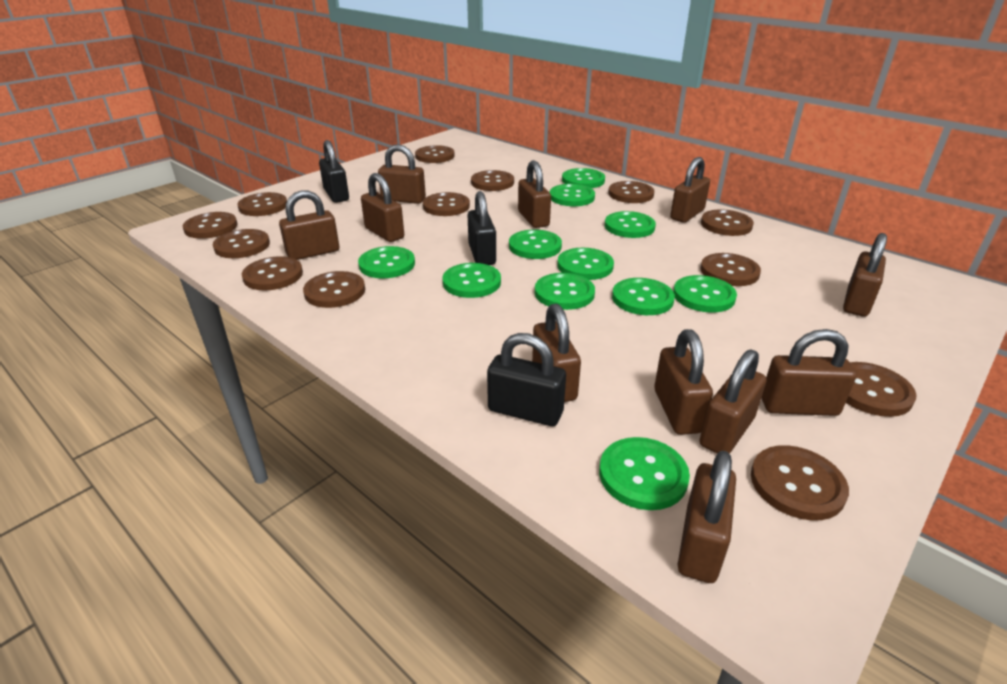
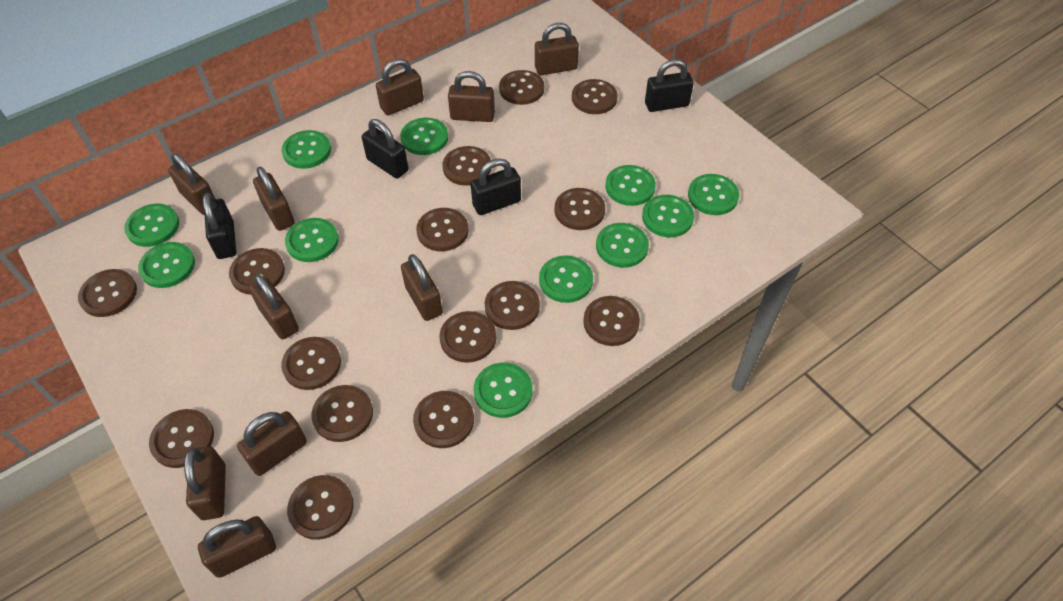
black padlock: 3 -> 4
brown button: 13 -> 15
brown padlock: 11 -> 10

